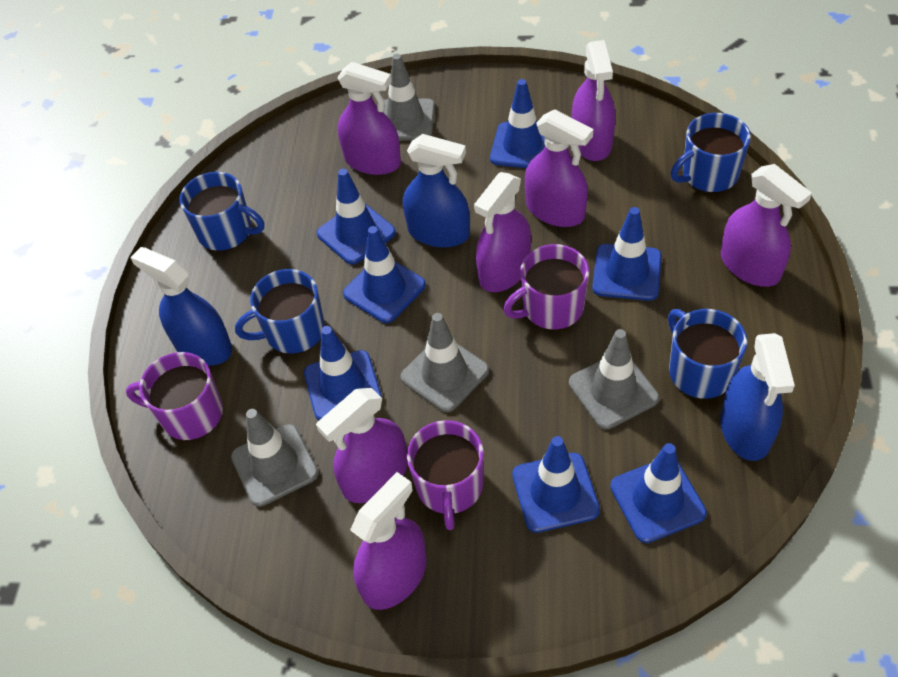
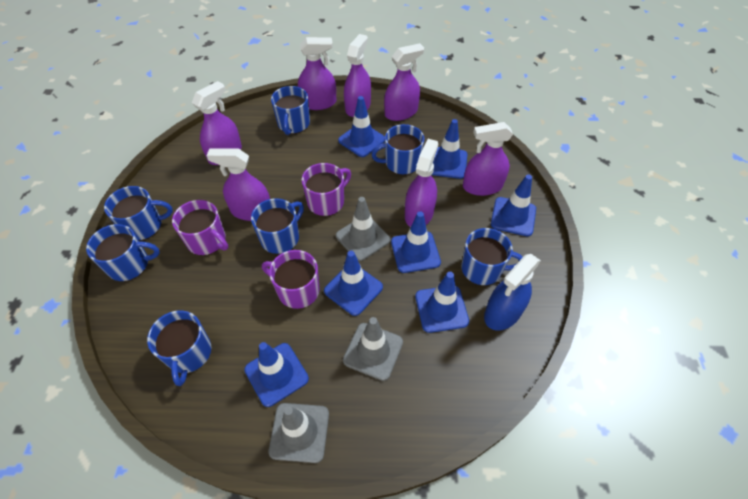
blue mug: 4 -> 7
blue spray bottle: 3 -> 1
grey traffic cone: 4 -> 3

